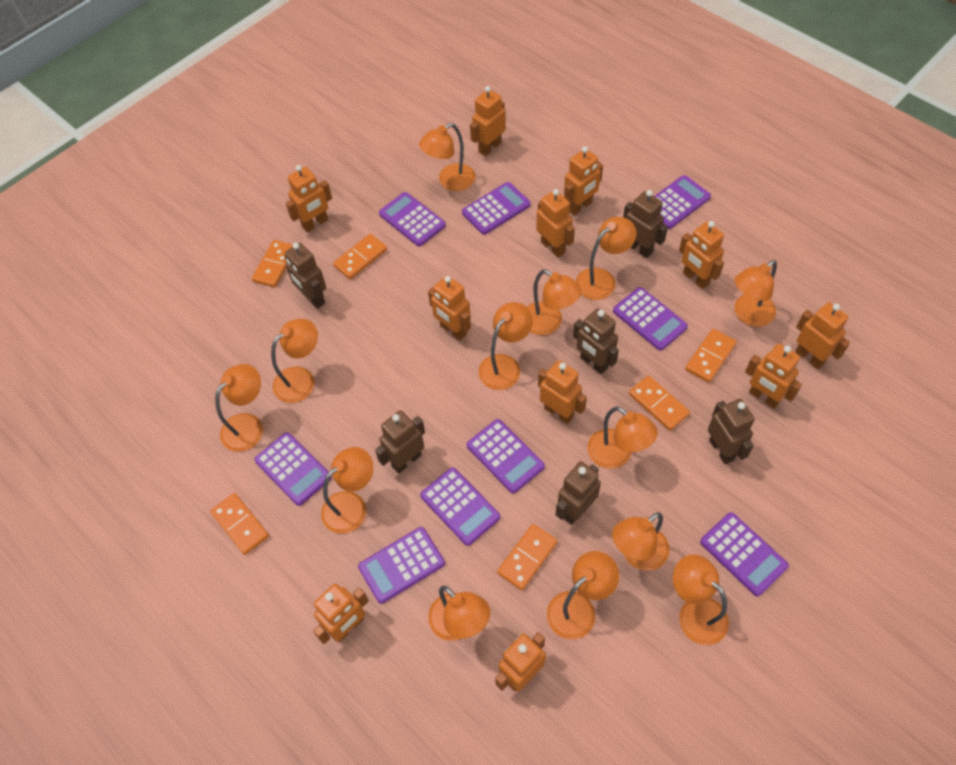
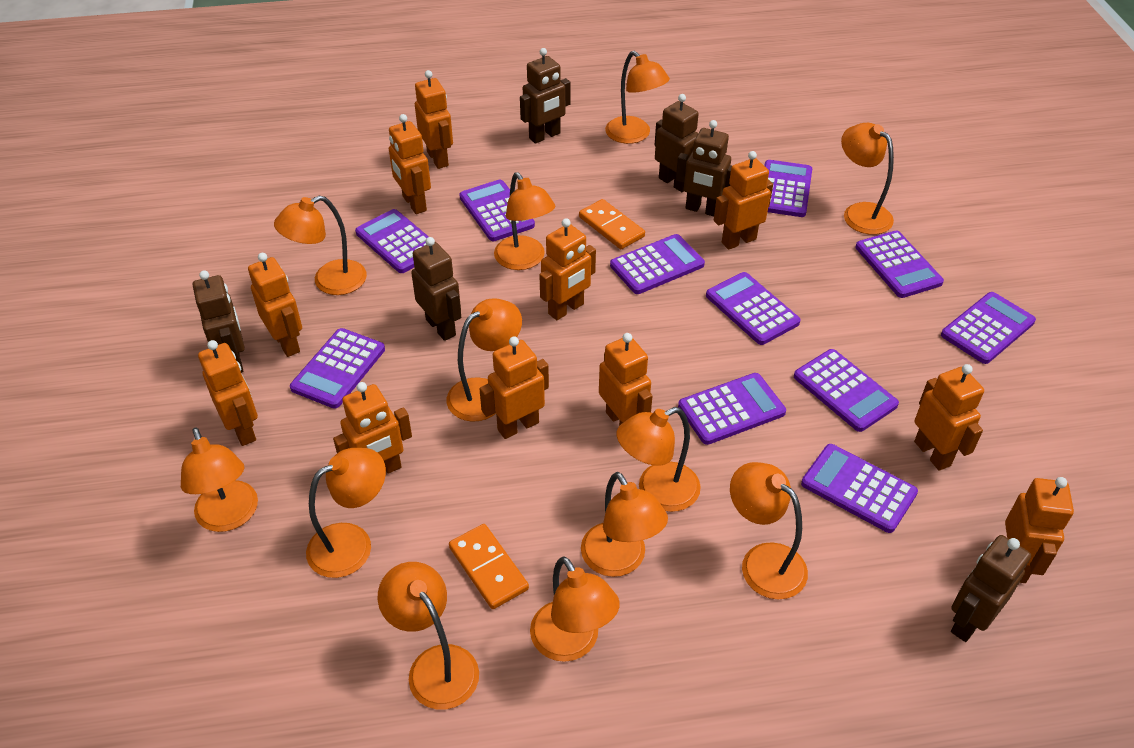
orange domino: 6 -> 2
orange lamp: 13 -> 12
purple calculator: 9 -> 11

